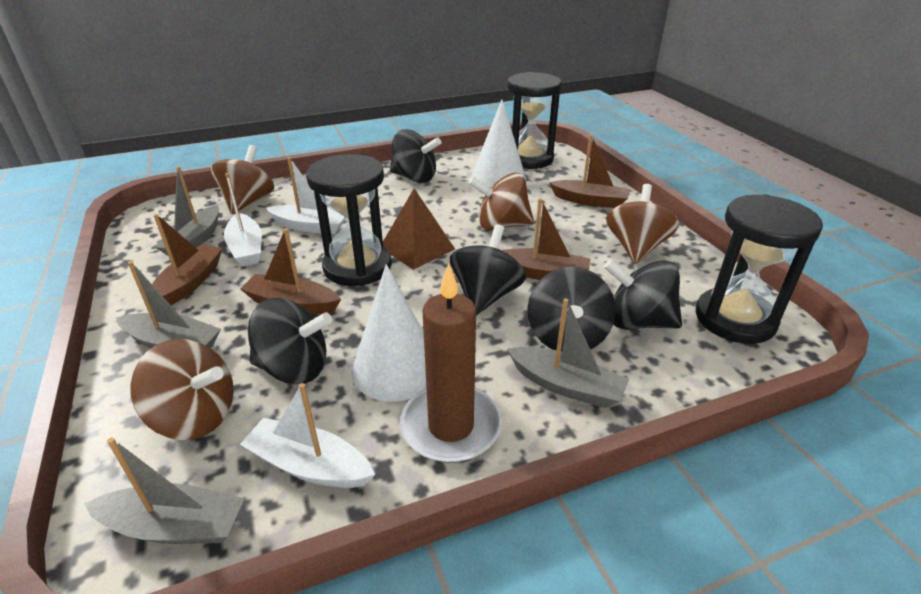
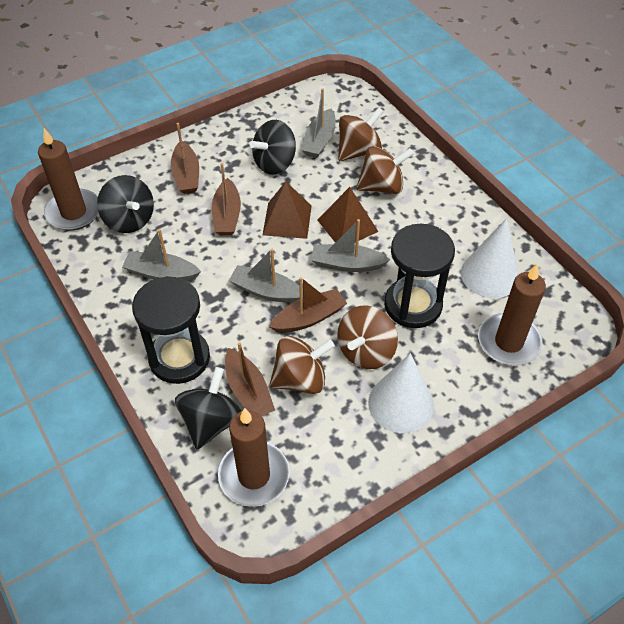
black hourglass: 3 -> 2
black spinning top: 5 -> 3
brown candle: 1 -> 3
brown pyramid: 1 -> 2
white boat: 3 -> 0

